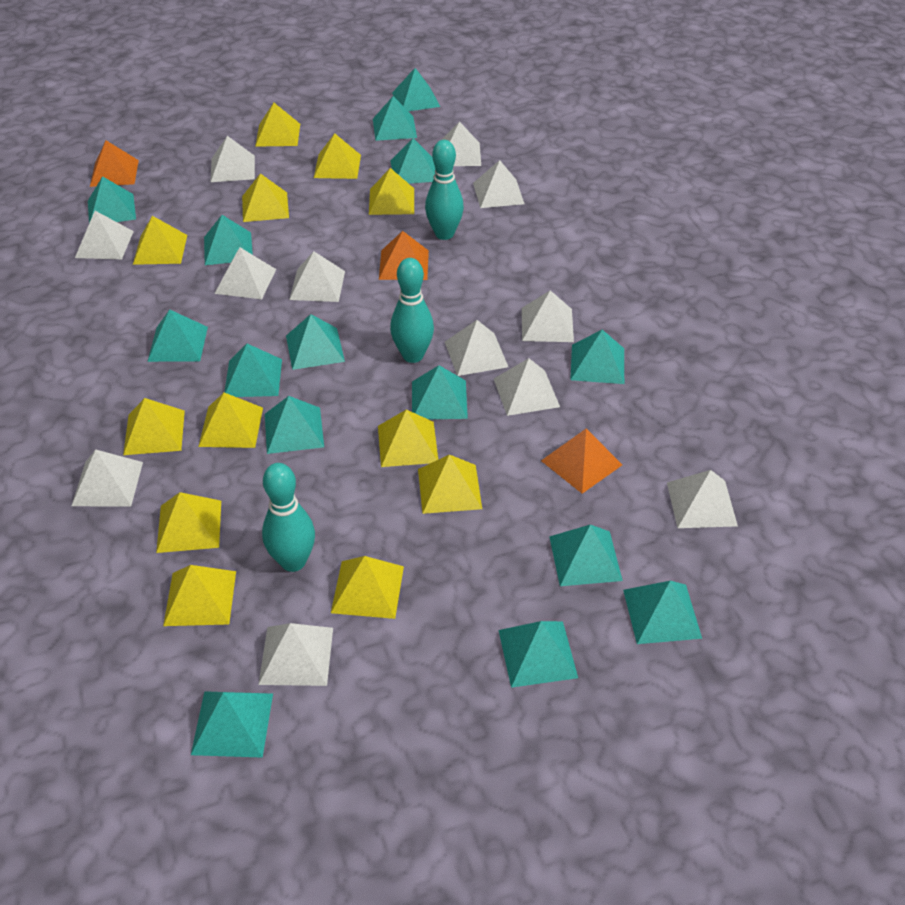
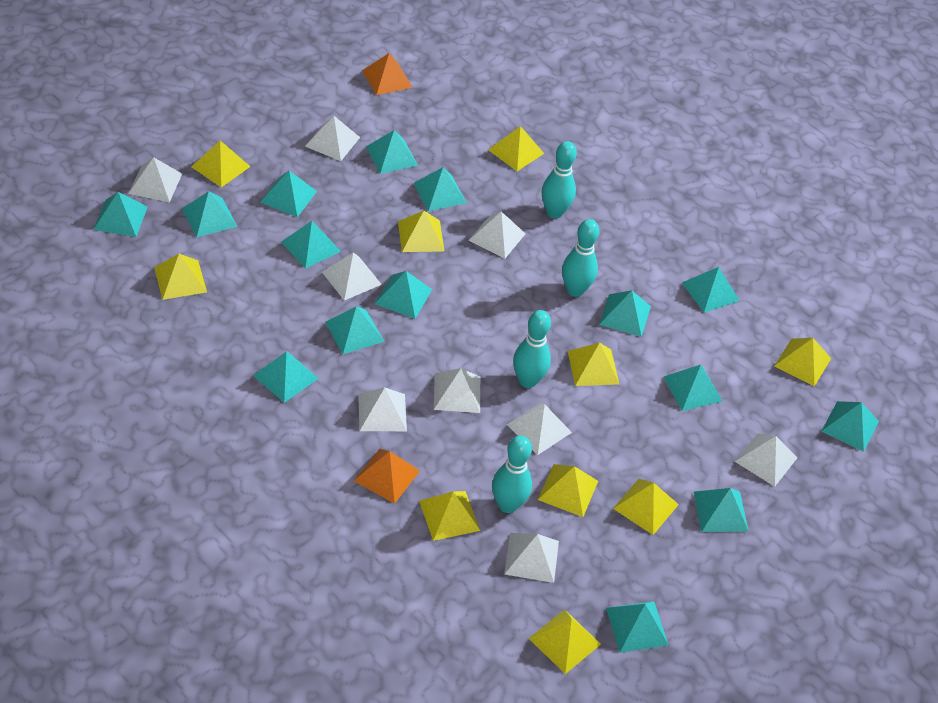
orange pyramid: 3 -> 2
turquoise bowling pin: 3 -> 4
white pyramid: 12 -> 9
yellow pyramid: 12 -> 10

